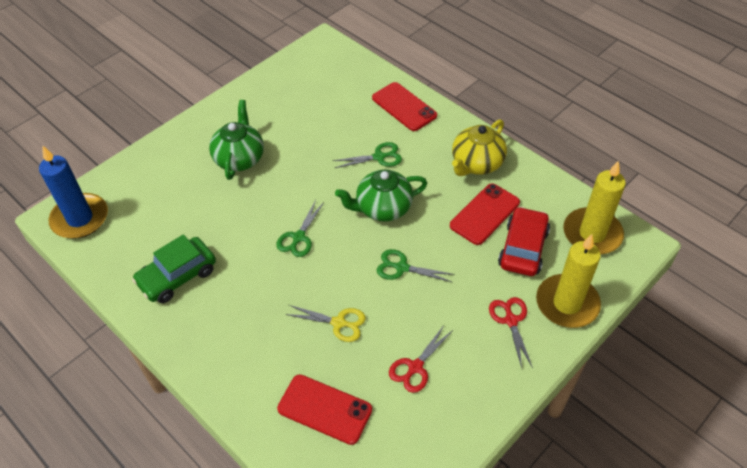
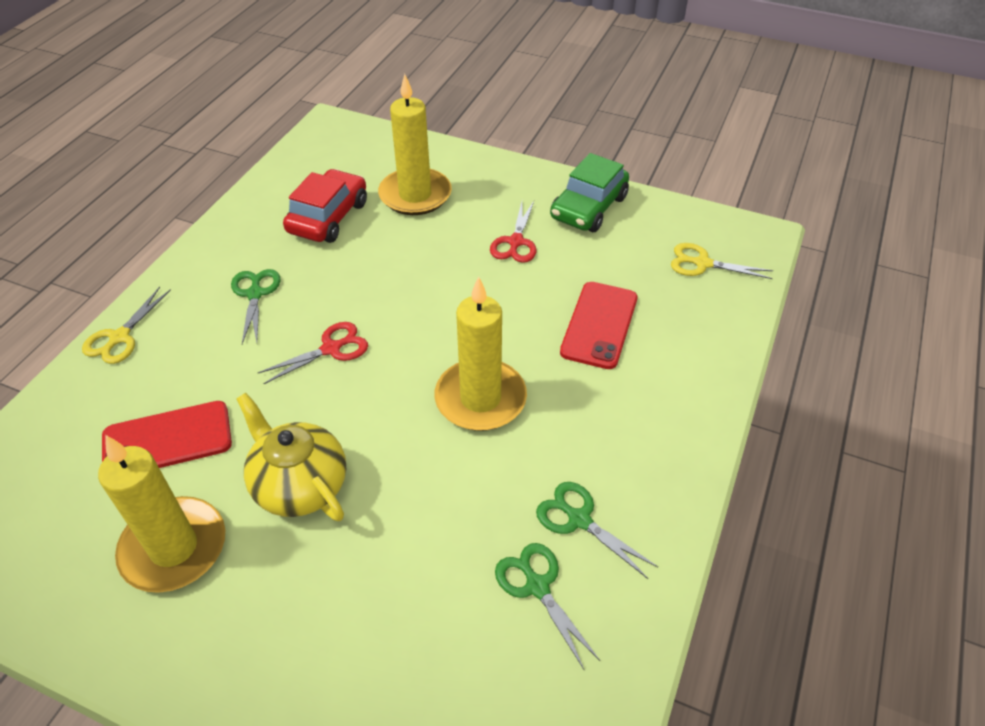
blue candle: 1 -> 0
green teapot: 2 -> 0
red phone: 3 -> 2
yellow candle: 2 -> 3
yellow scissors: 1 -> 2

